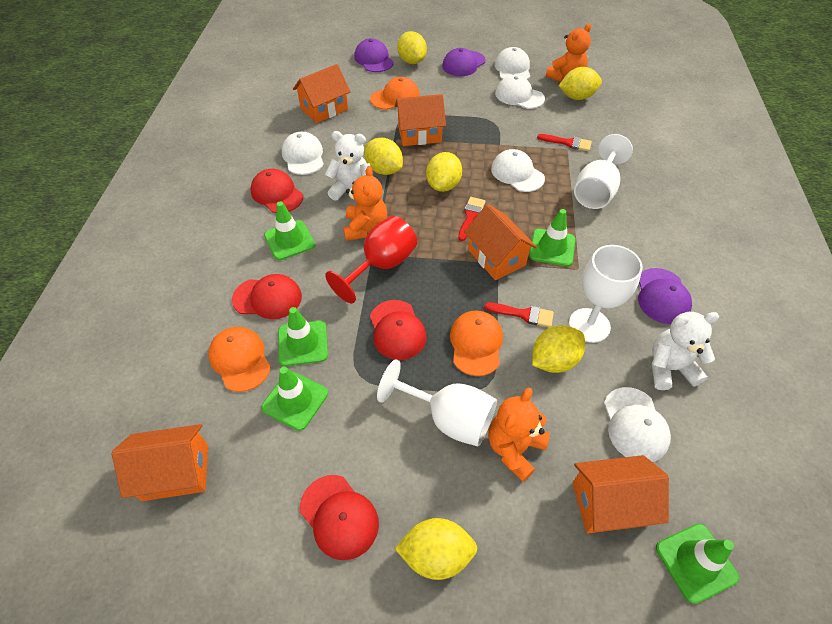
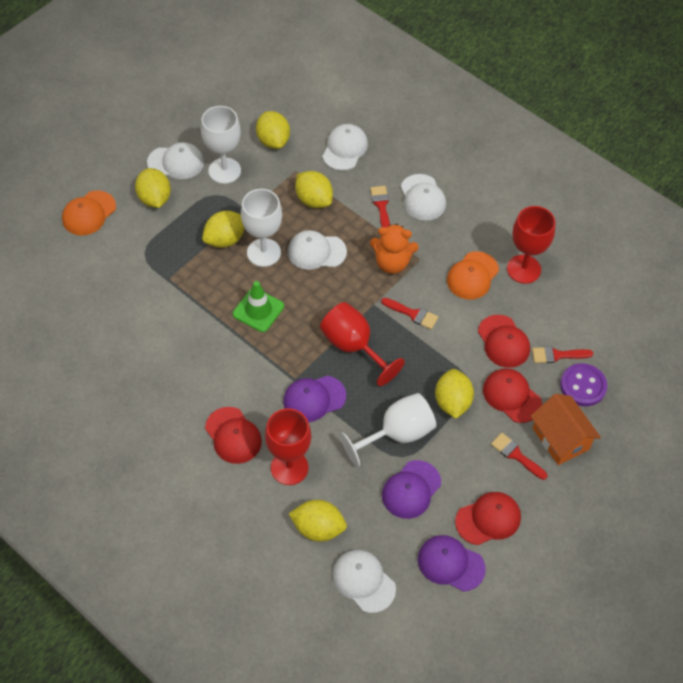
green traffic cone: 5 -> 1
orange cap: 3 -> 2
orange house: 5 -> 1
orange teddy bear: 3 -> 1
purple button: 0 -> 1
red brush: 3 -> 4
red goblet: 1 -> 3
white teddy bear: 2 -> 0

